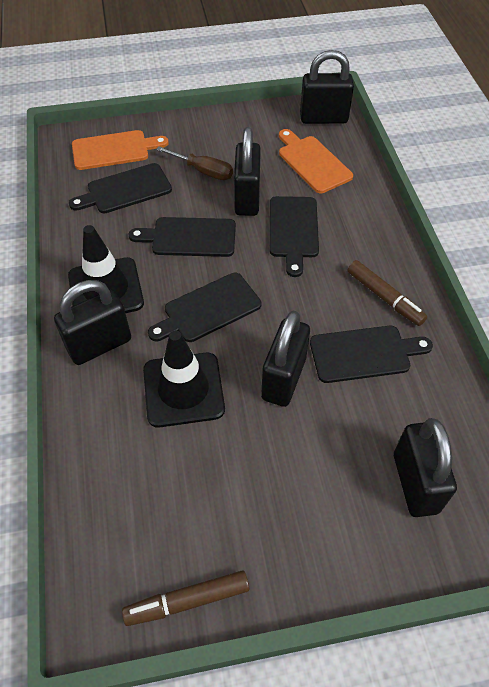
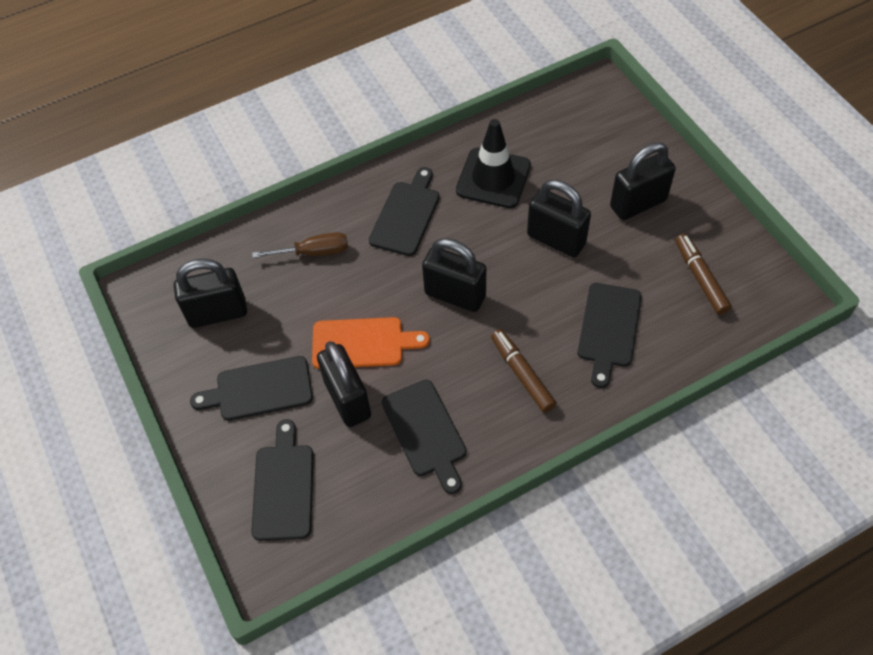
black traffic cone: 2 -> 1
orange cutting board: 2 -> 1

